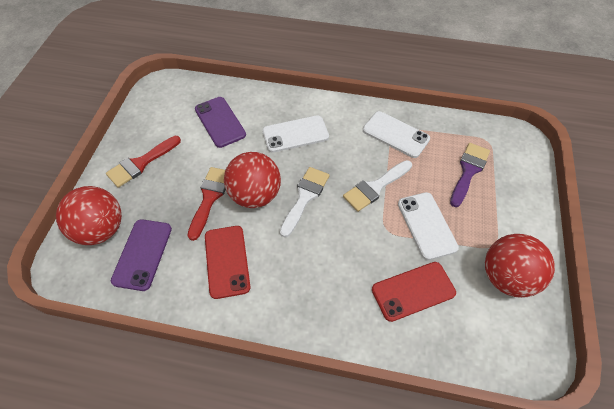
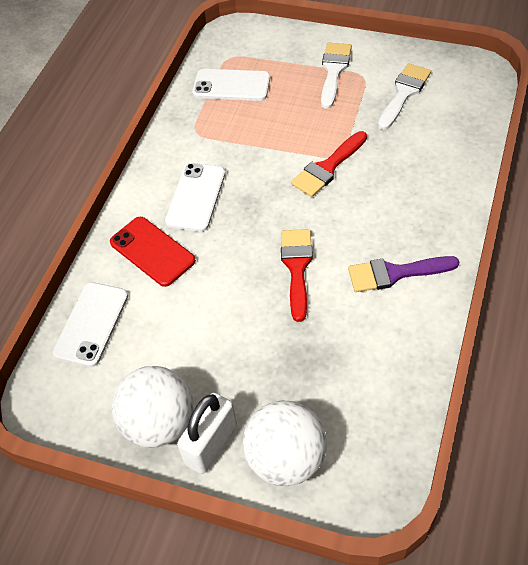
purple phone: 2 -> 0
red ball: 3 -> 0
red phone: 2 -> 1
white ball: 0 -> 2
white padlock: 0 -> 1

